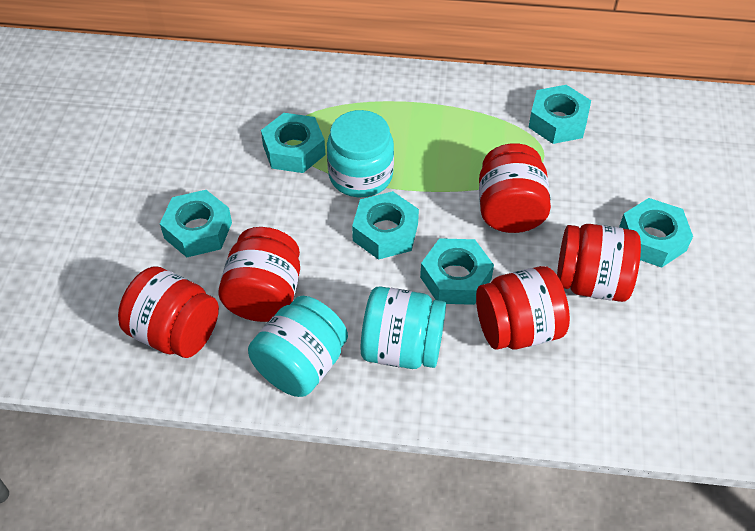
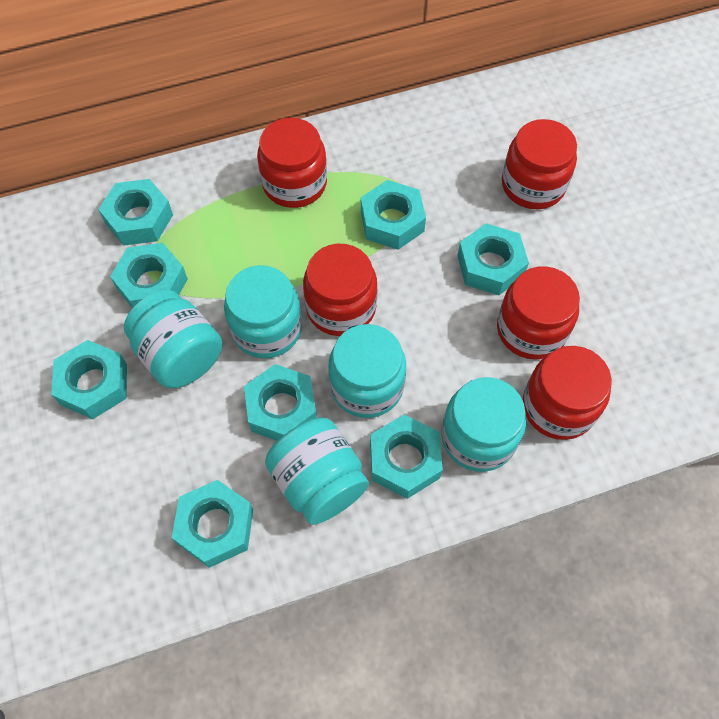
turquoise jar: 3 -> 5
turquoise nut: 6 -> 8

